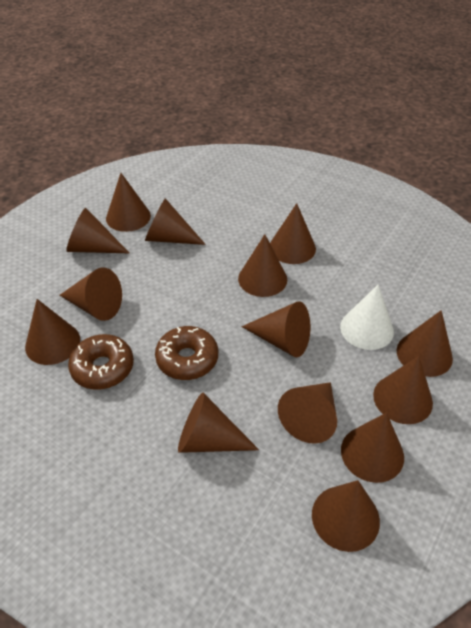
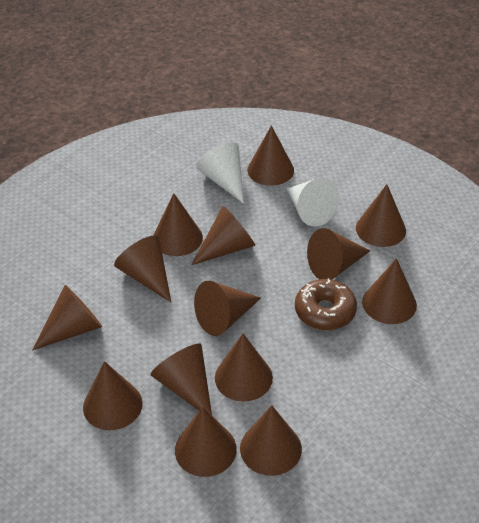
brown donut: 2 -> 1
white cone: 1 -> 2

